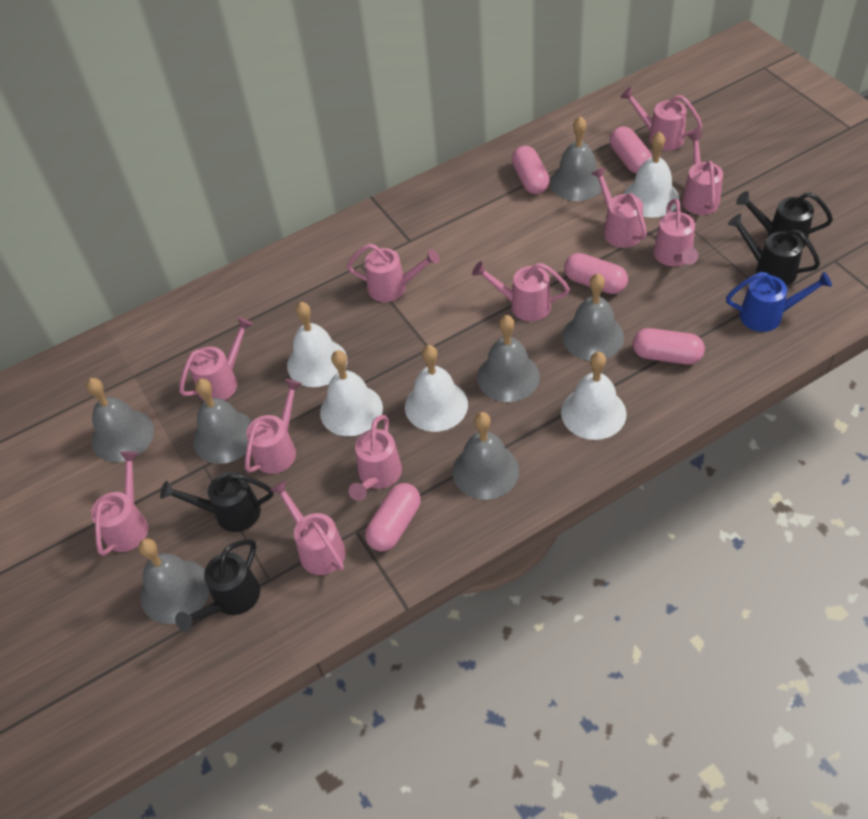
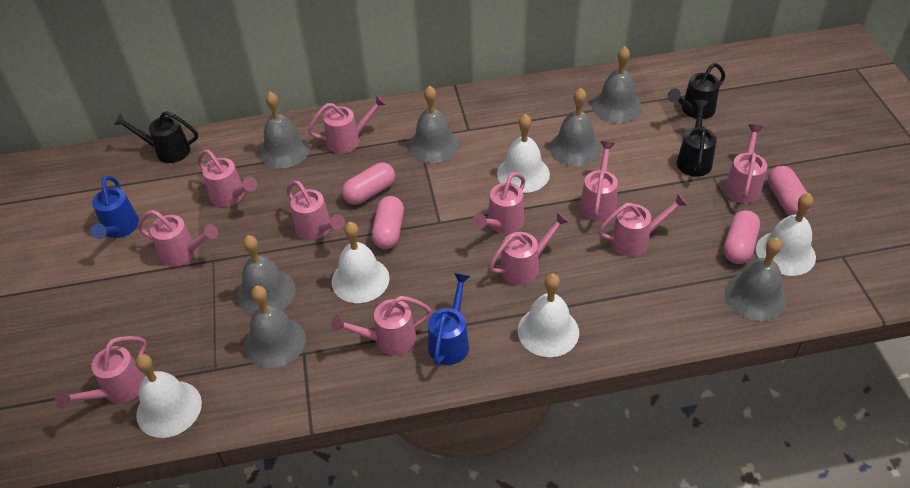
black watering can: 4 -> 3
blue watering can: 1 -> 2
pink capsule: 5 -> 4

